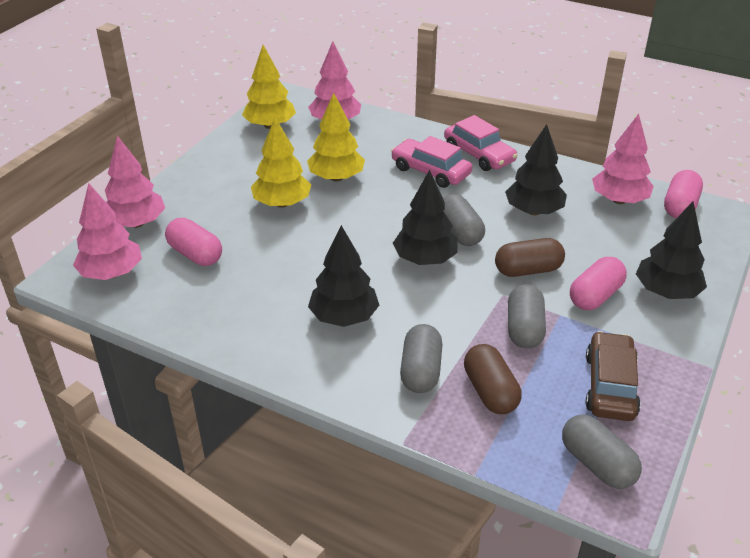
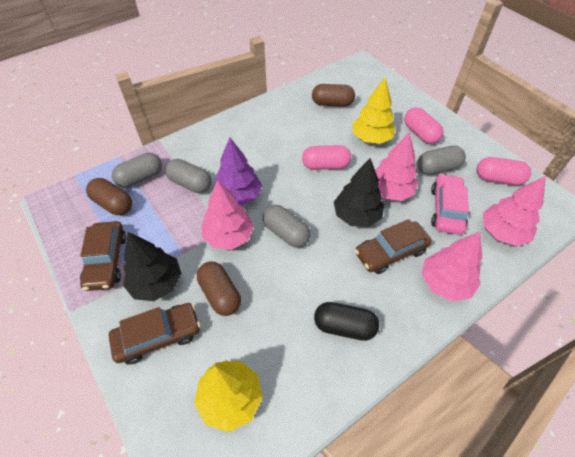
black capsule: 0 -> 1
black tree: 4 -> 2
brown capsule: 2 -> 3
brown car: 1 -> 3
pink car: 2 -> 1
purple tree: 0 -> 1
yellow tree: 3 -> 2

